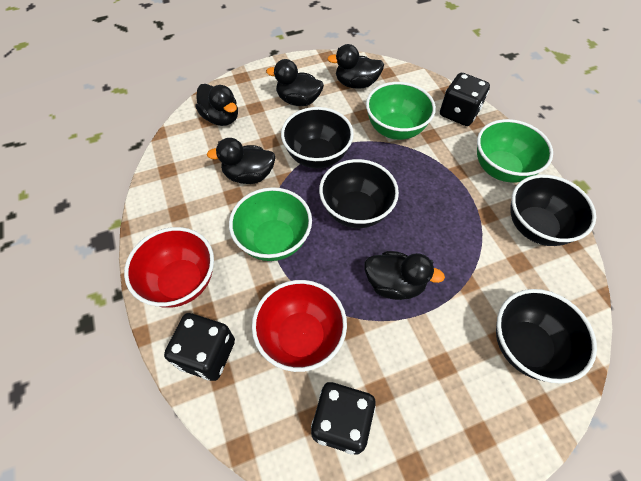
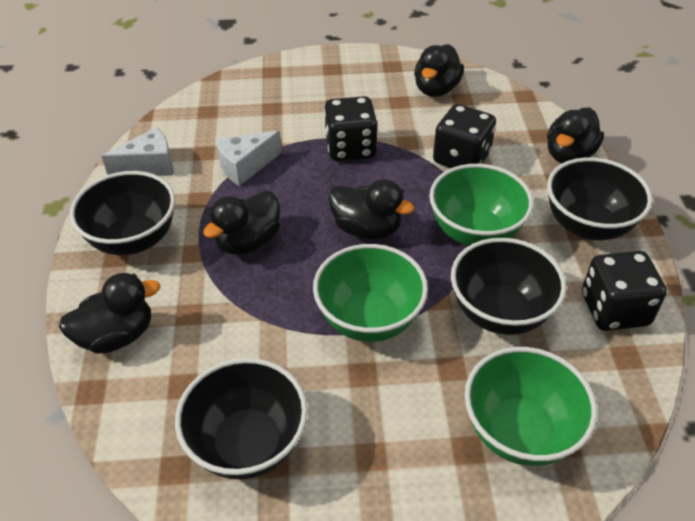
red bowl: 2 -> 0
white cheese: 0 -> 2

